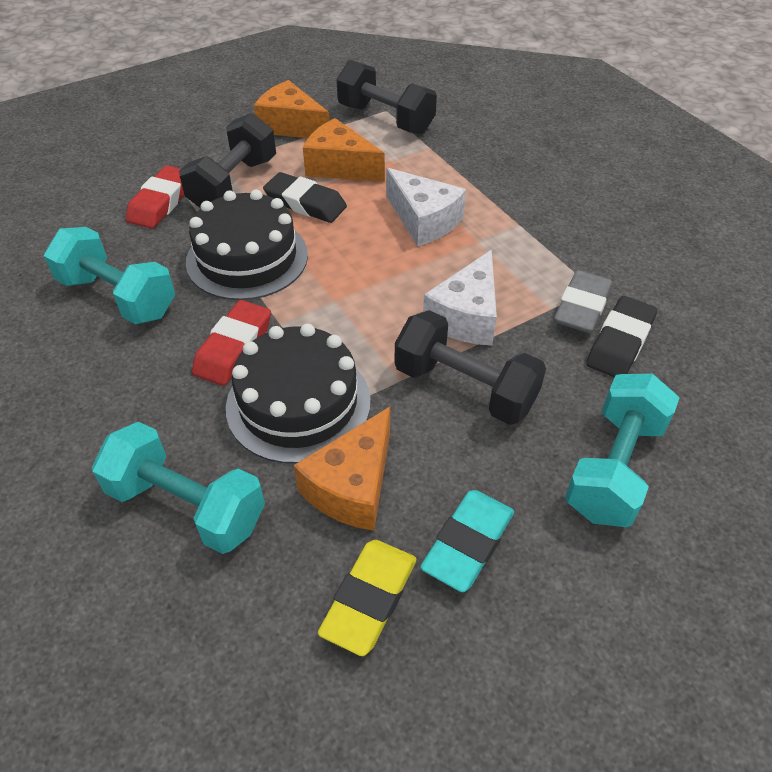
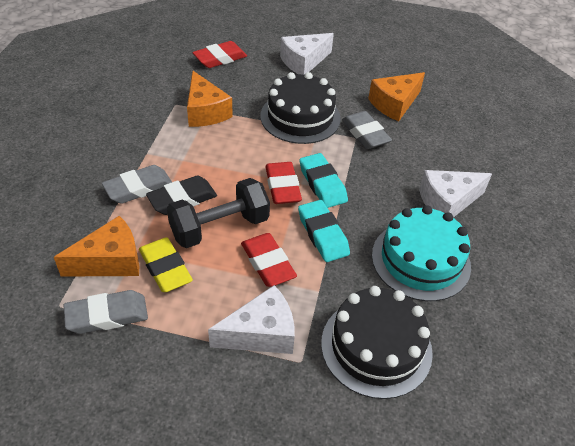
black dumbbell: 3 -> 1
black eraser: 2 -> 1
grey eraser: 1 -> 3
red eraser: 2 -> 3
turquoise cake: 0 -> 1
turquoise dumbbell: 3 -> 0
turquoise eraser: 1 -> 2
white cheese: 2 -> 3

